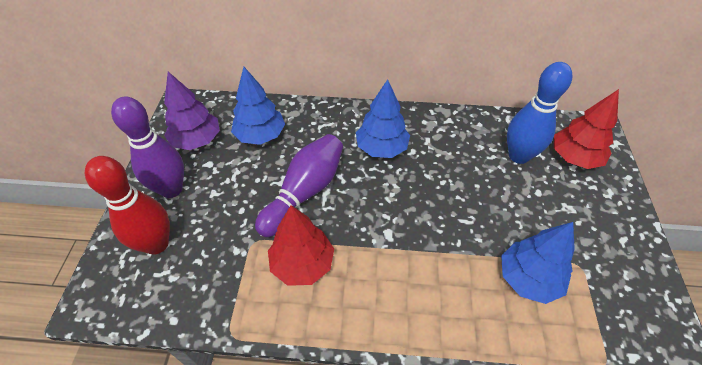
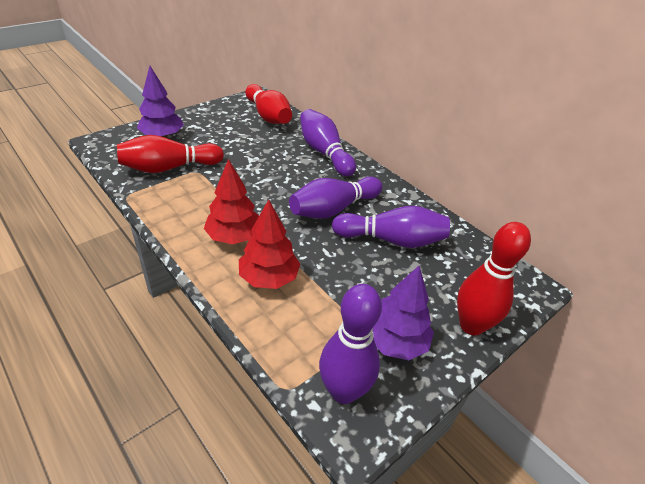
blue bowling pin: 1 -> 0
blue tree: 3 -> 0
purple bowling pin: 2 -> 4
purple tree: 1 -> 2
red bowling pin: 1 -> 3

